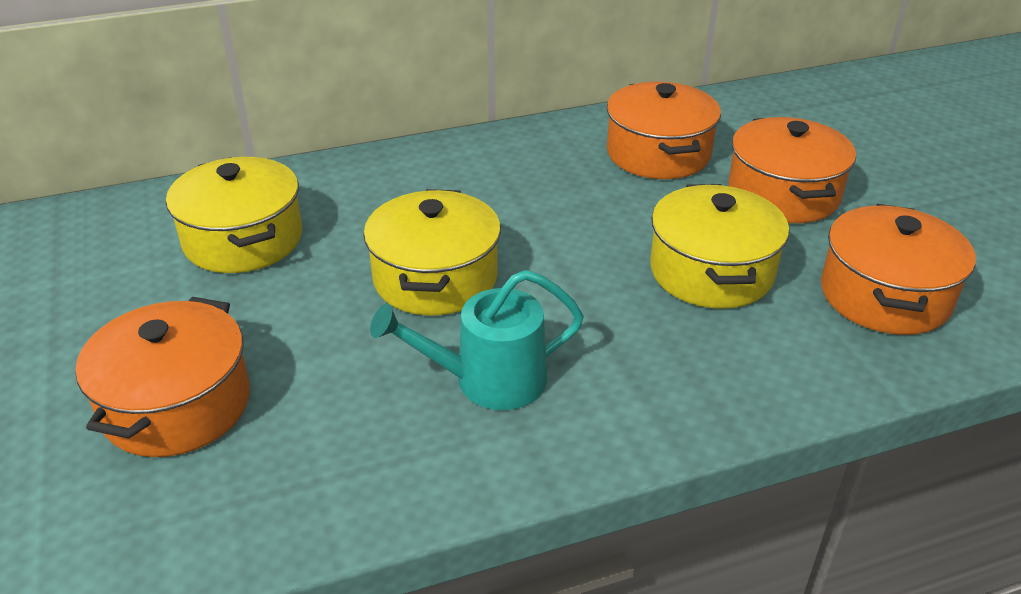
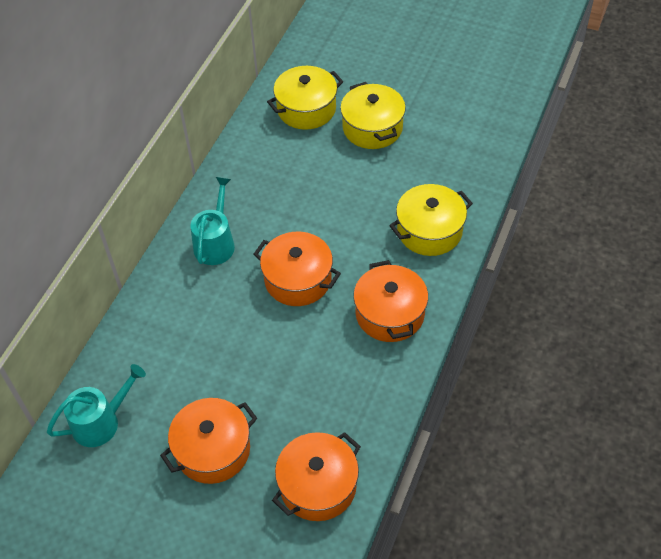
turquoise watering can: 1 -> 2

